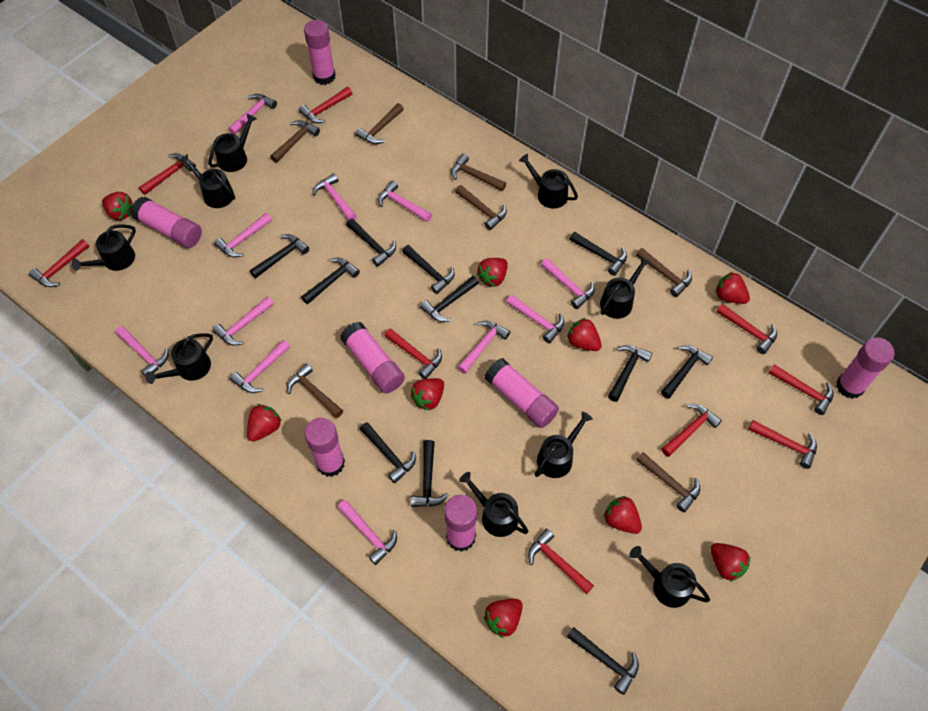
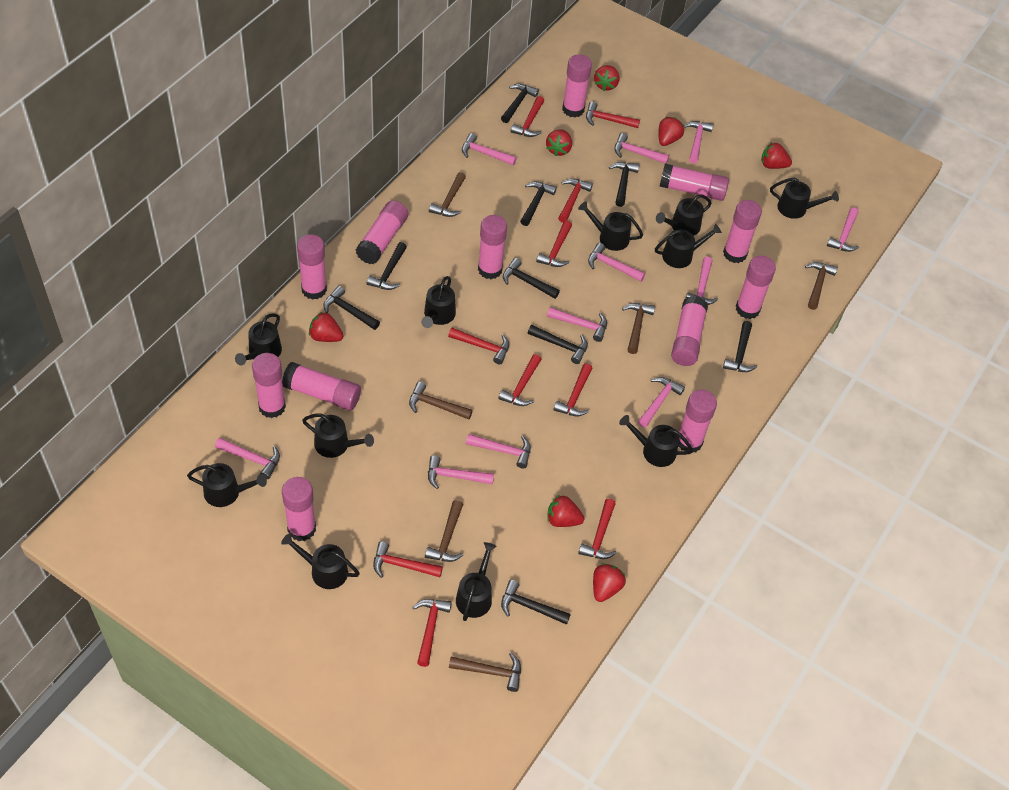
black hammer: 11 -> 9
black watering can: 9 -> 11
brown hammer: 7 -> 6
pink glue stick: 7 -> 12
red hammer: 9 -> 10
red strawberry: 9 -> 7

